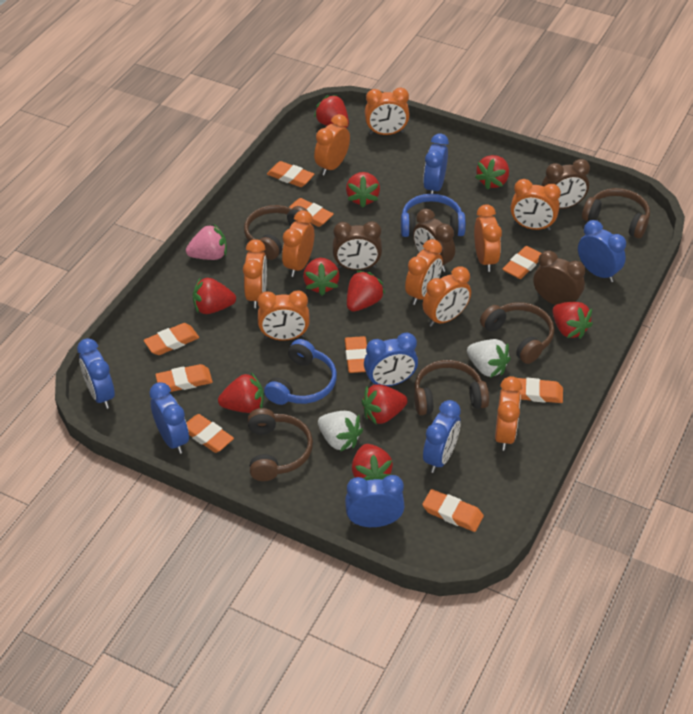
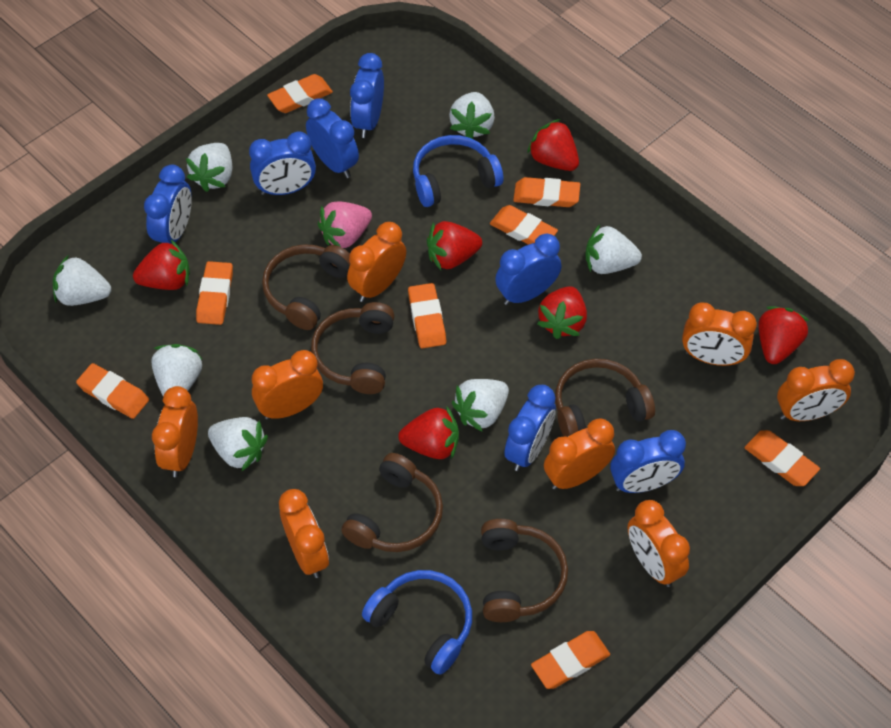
brown clock: 4 -> 0
orange clock: 10 -> 8
orange eraser: 9 -> 8
red strawberry: 10 -> 6
white strawberry: 2 -> 7

